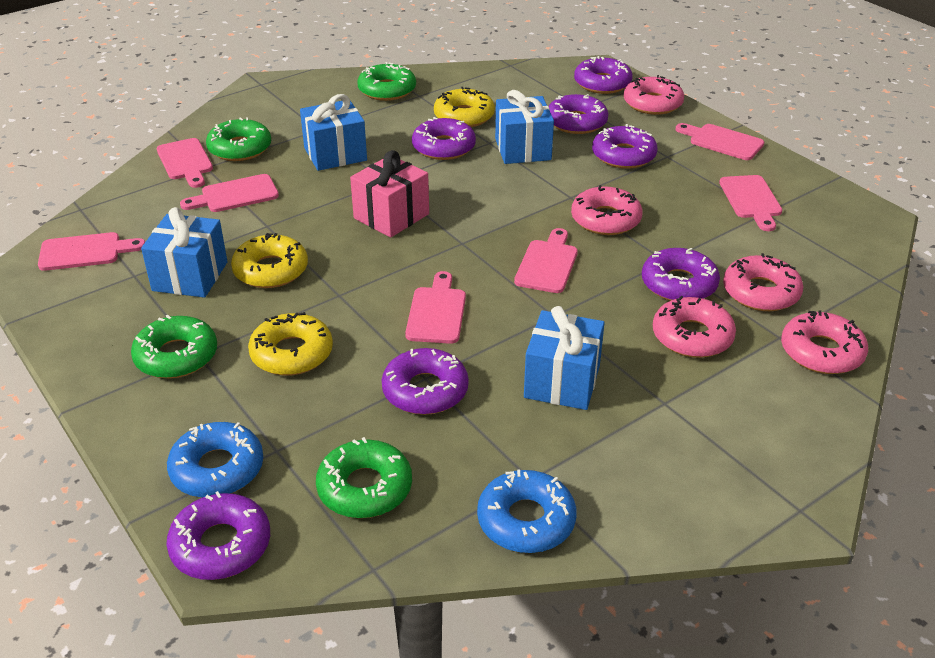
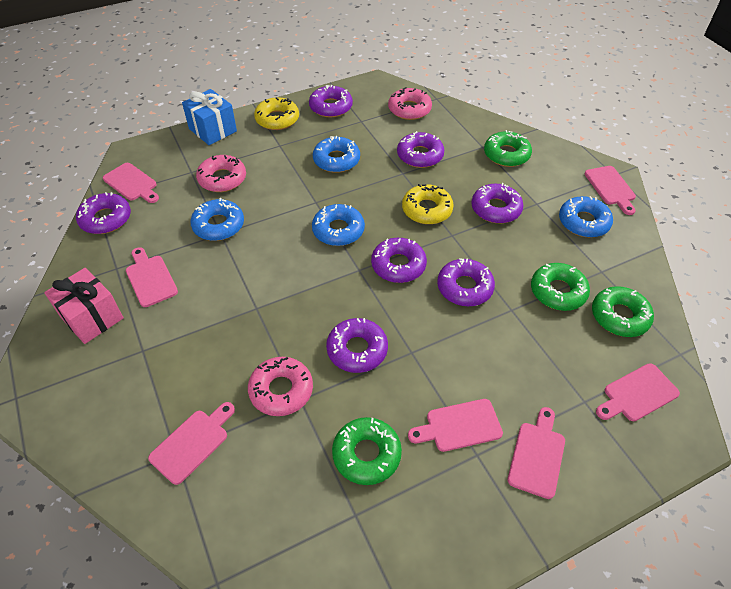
blue donut: 2 -> 4
blue gift: 4 -> 1
pink donut: 5 -> 3
yellow donut: 3 -> 2

